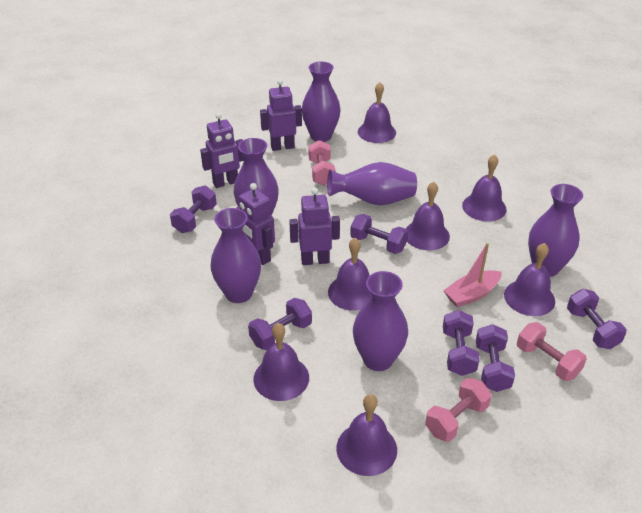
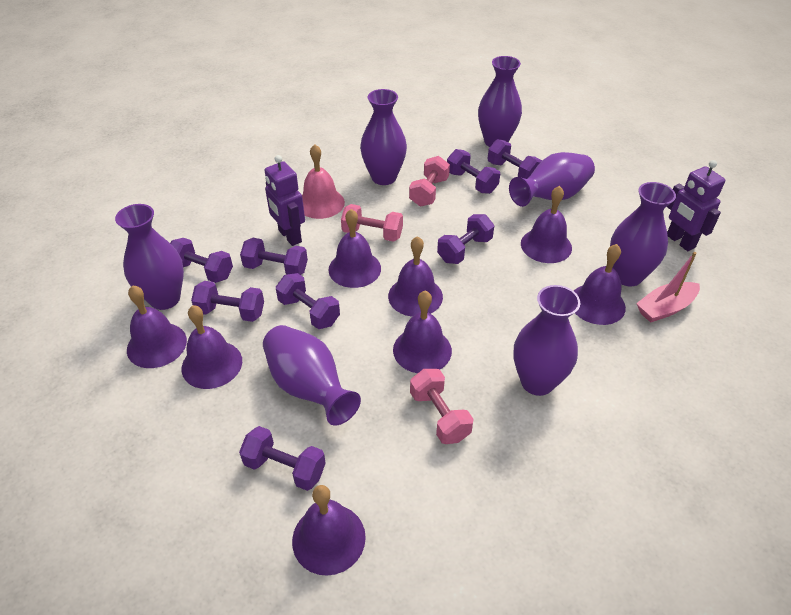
pink bell: 0 -> 1
purple bell: 7 -> 8
purple dumbbell: 6 -> 8
purple robot: 4 -> 2
purple vase: 6 -> 7

